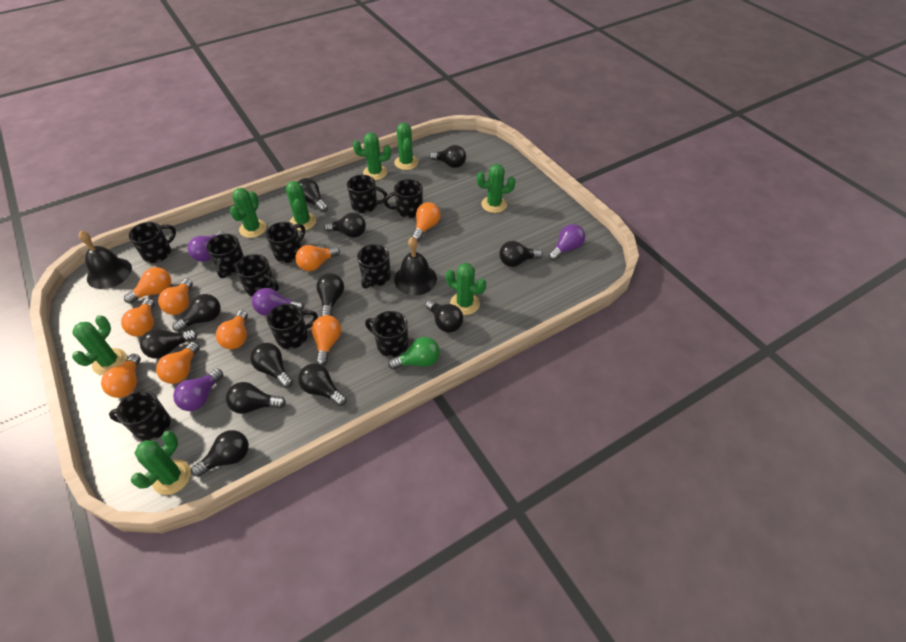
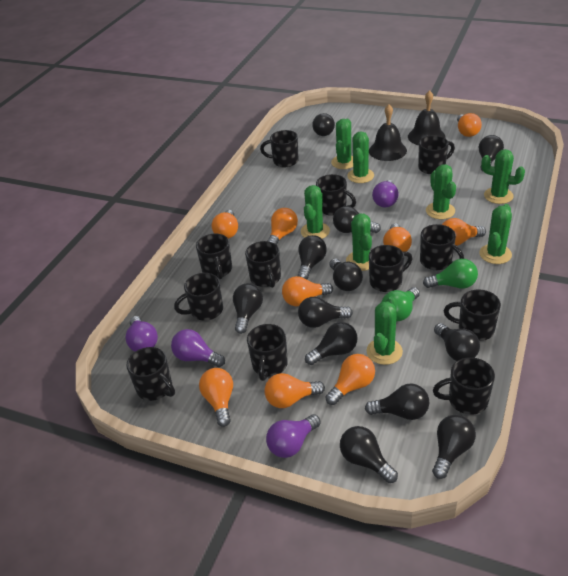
black mug: 10 -> 12
green light bulb: 1 -> 2

